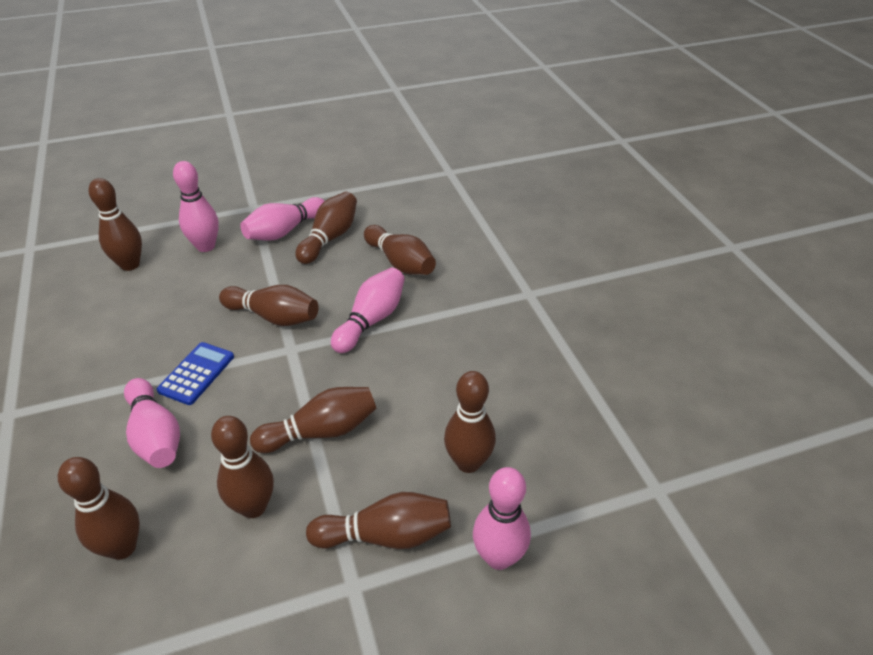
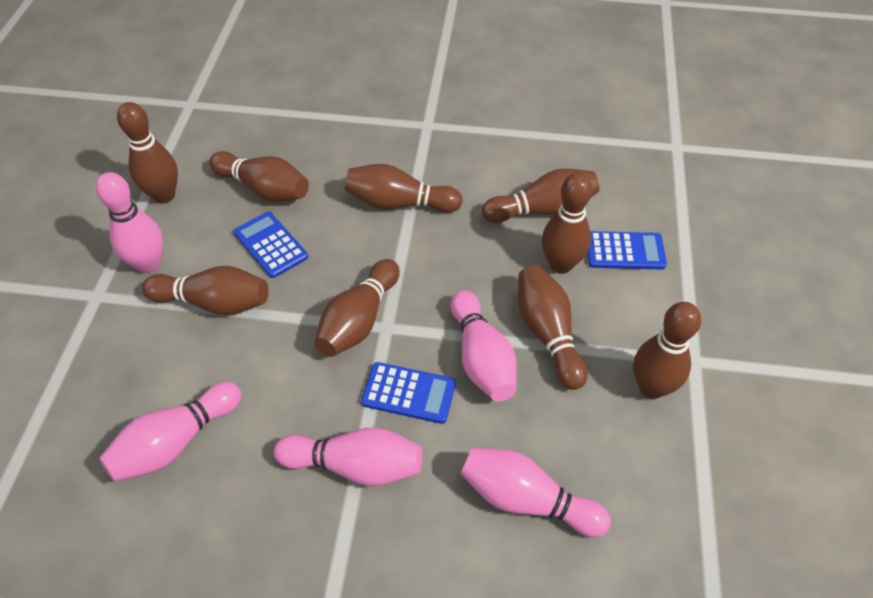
blue calculator: 1 -> 3

